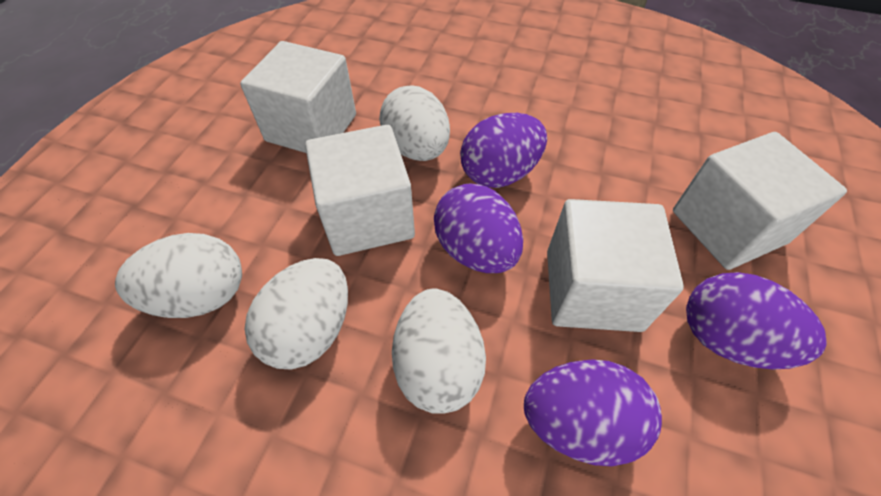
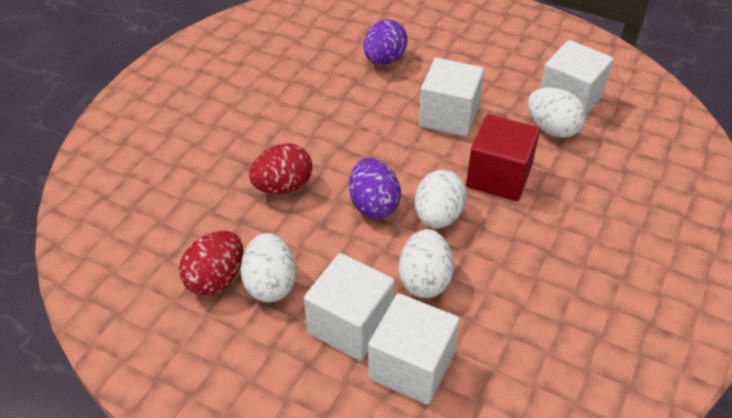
purple egg: 4 -> 2
red cube: 0 -> 1
red egg: 0 -> 2

